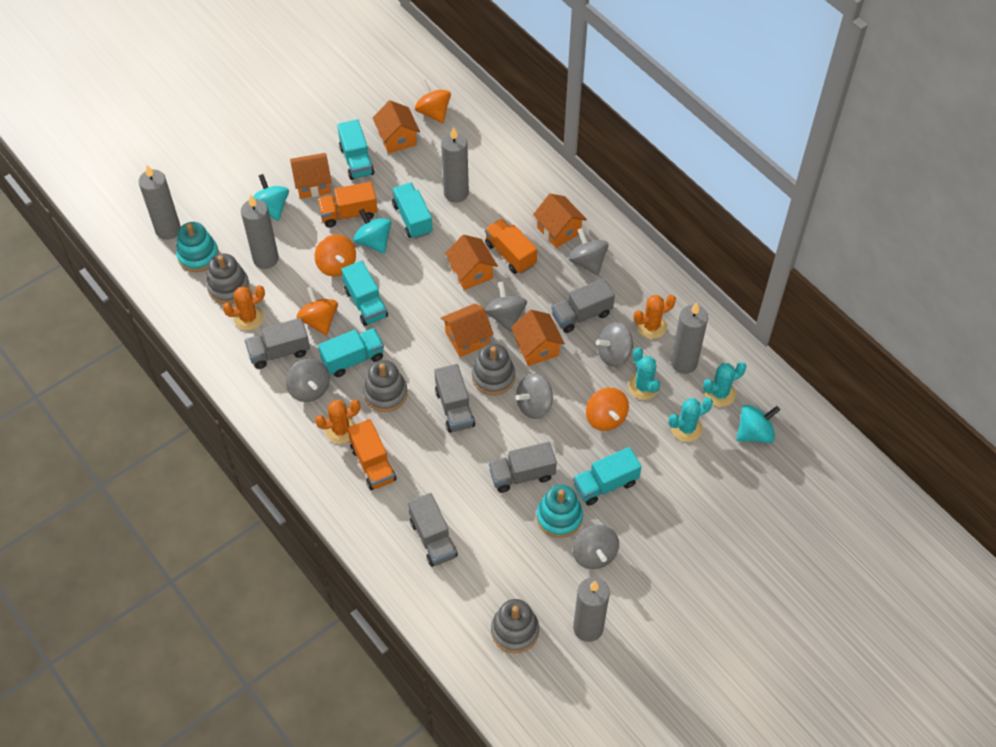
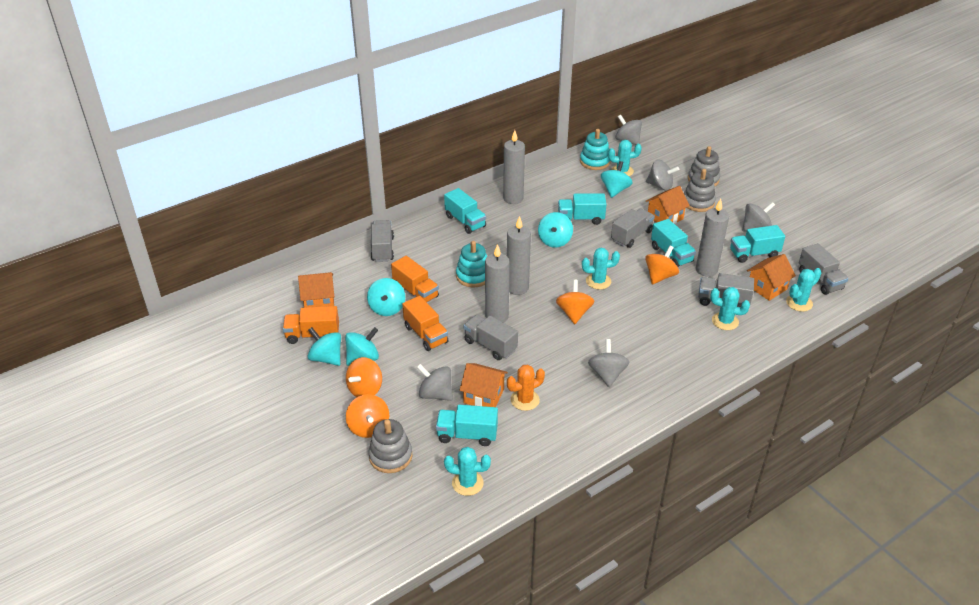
grey candle: 5 -> 4
grey spinning top: 6 -> 5
grey stacking toy: 4 -> 3
orange cactus: 3 -> 1
orange house: 6 -> 4
turquoise cactus: 3 -> 5
turquoise spinning top: 3 -> 5

